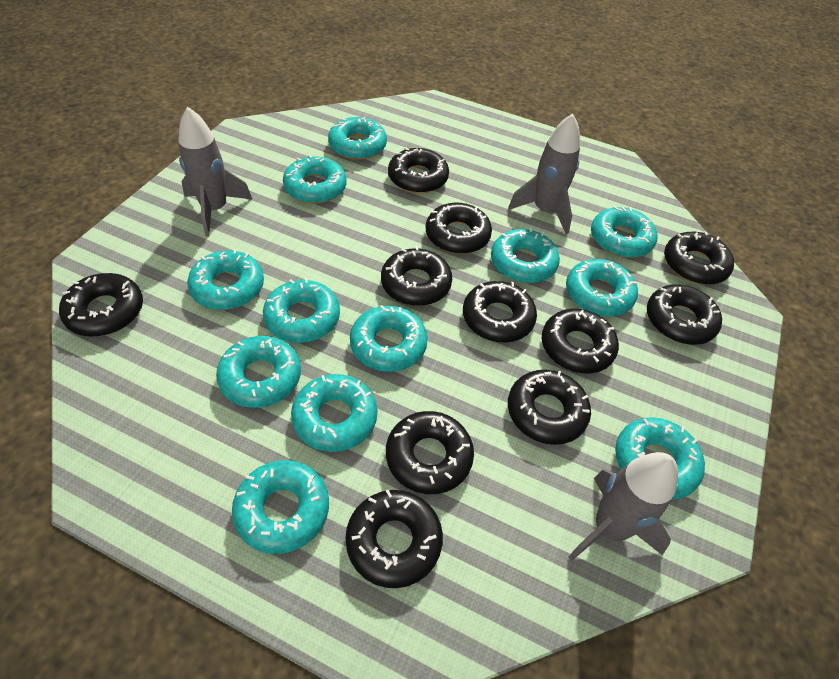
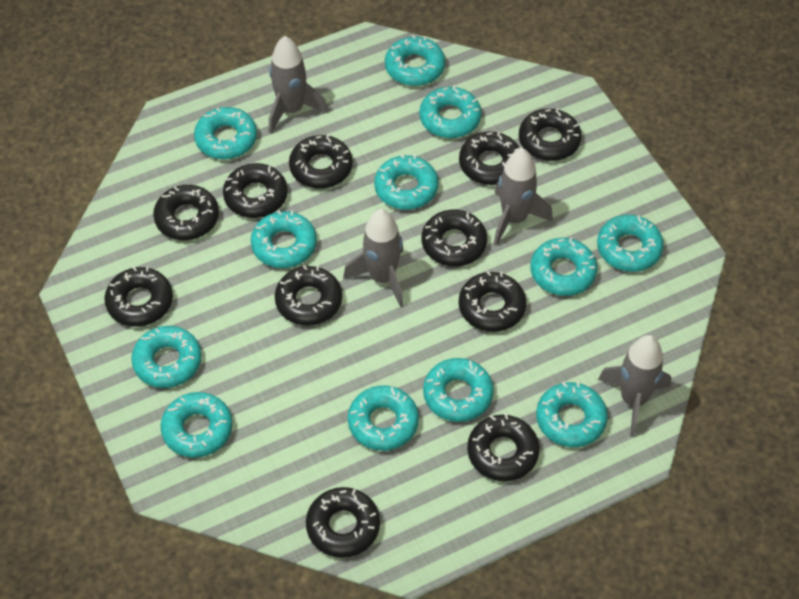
grey rocket: 3 -> 4

